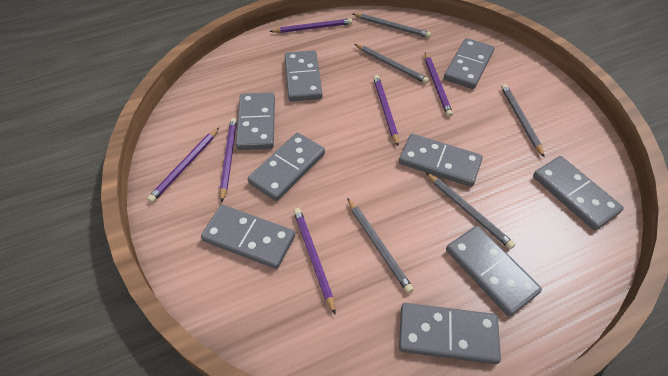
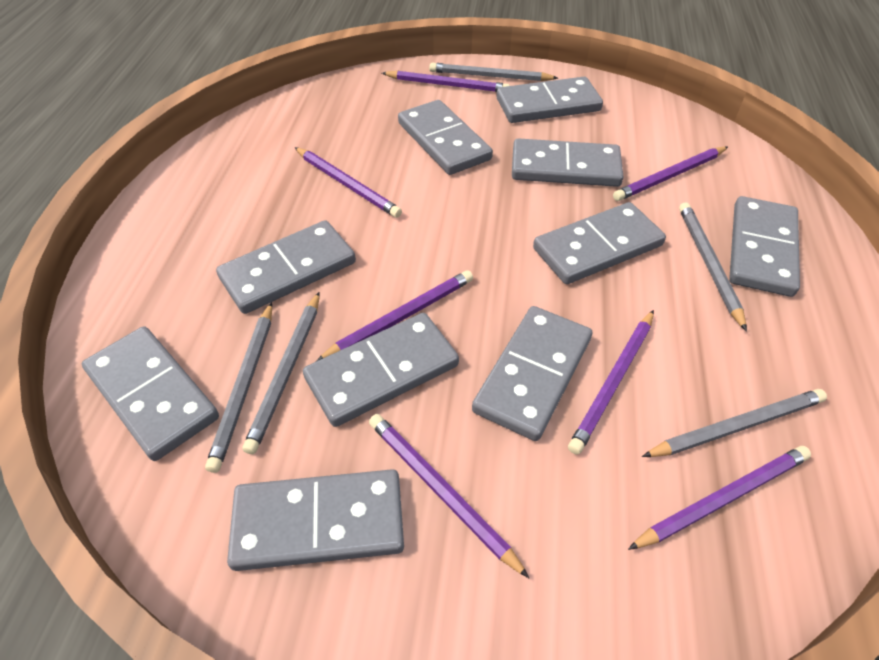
grey domino: 9 -> 10
purple pencil: 6 -> 7

